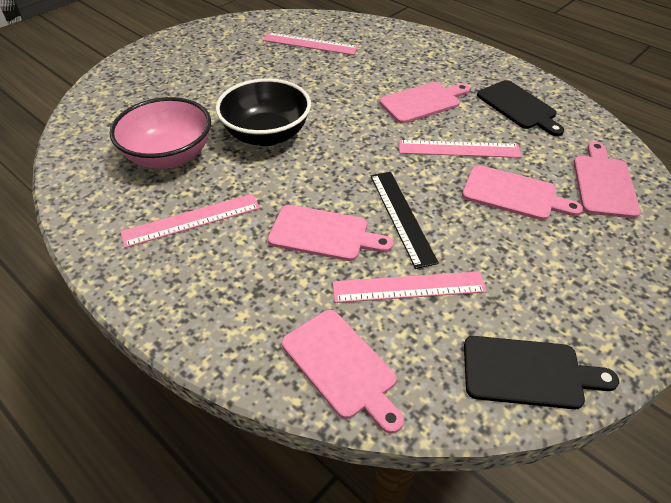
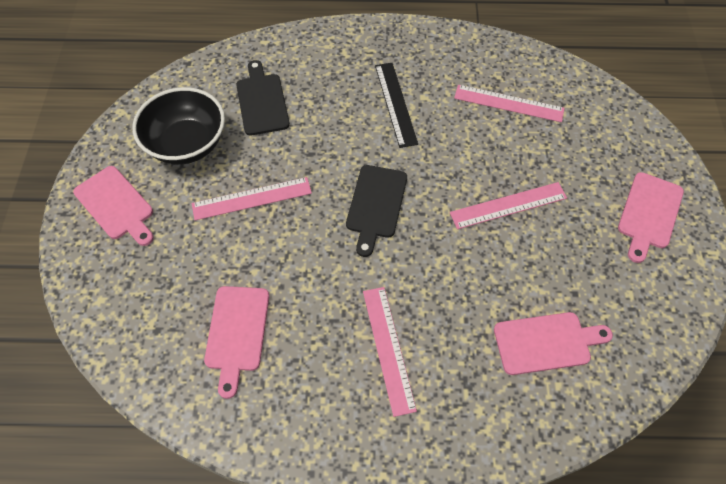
pink bowl: 1 -> 0
pink cutting board: 5 -> 4

